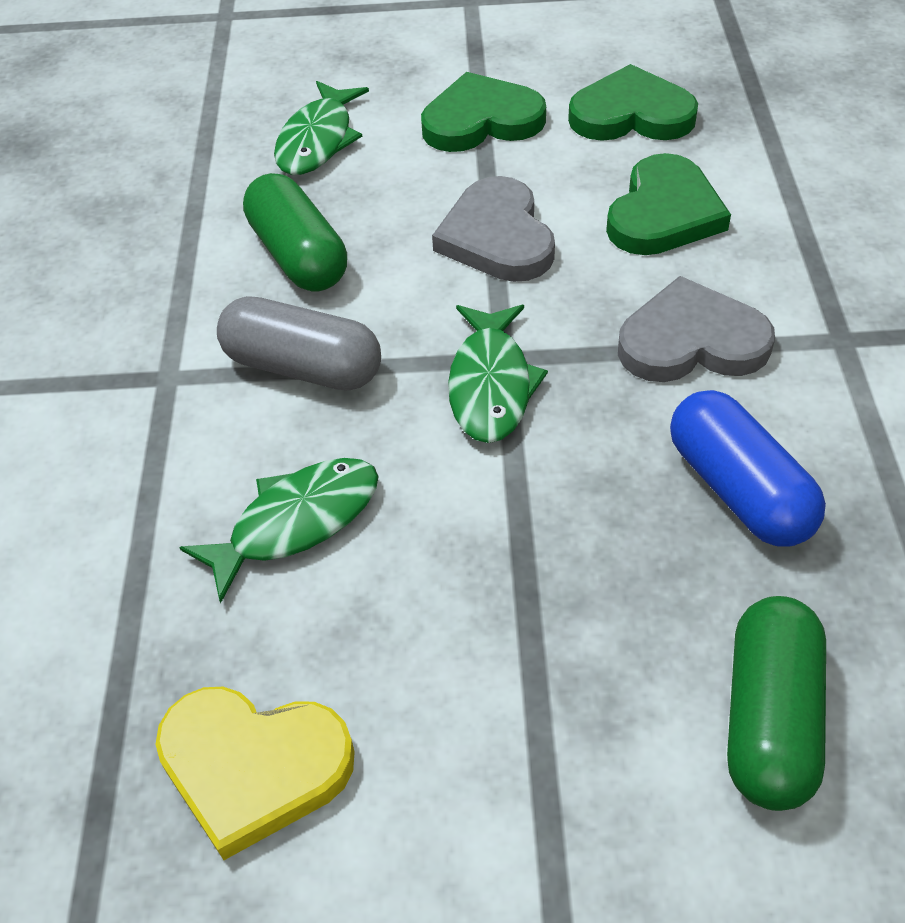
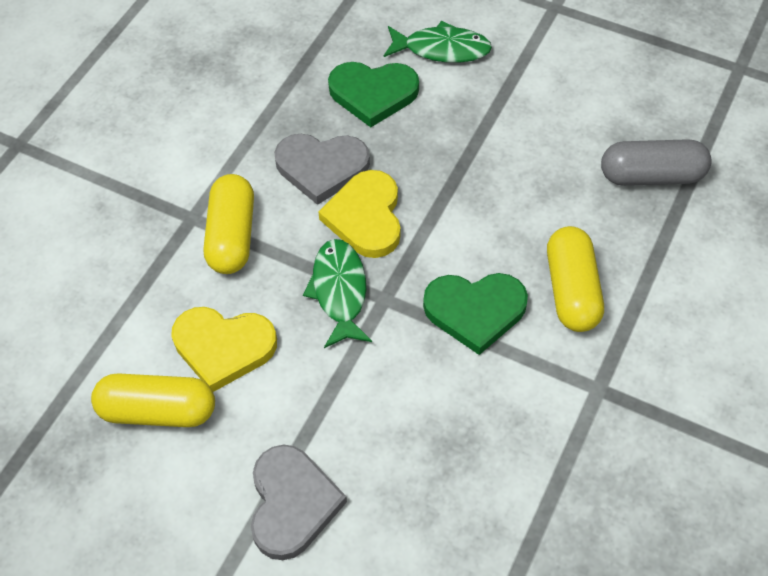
blue capsule: 1 -> 0
green capsule: 2 -> 0
green fish: 3 -> 2
green heart: 3 -> 2
yellow capsule: 0 -> 3
yellow heart: 1 -> 2

